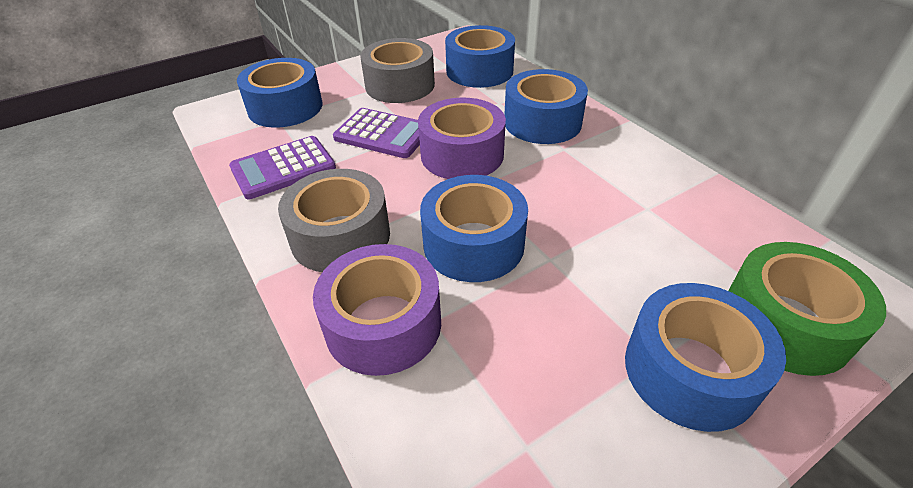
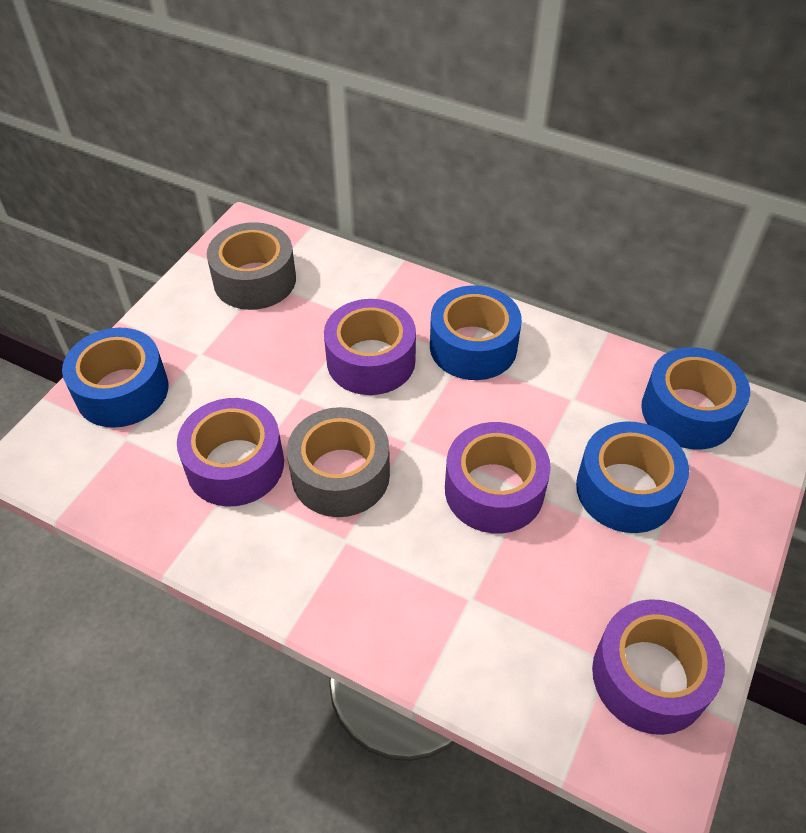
blue tape: 5 -> 4
green tape: 1 -> 0
purple calculator: 2 -> 0
purple tape: 2 -> 4

